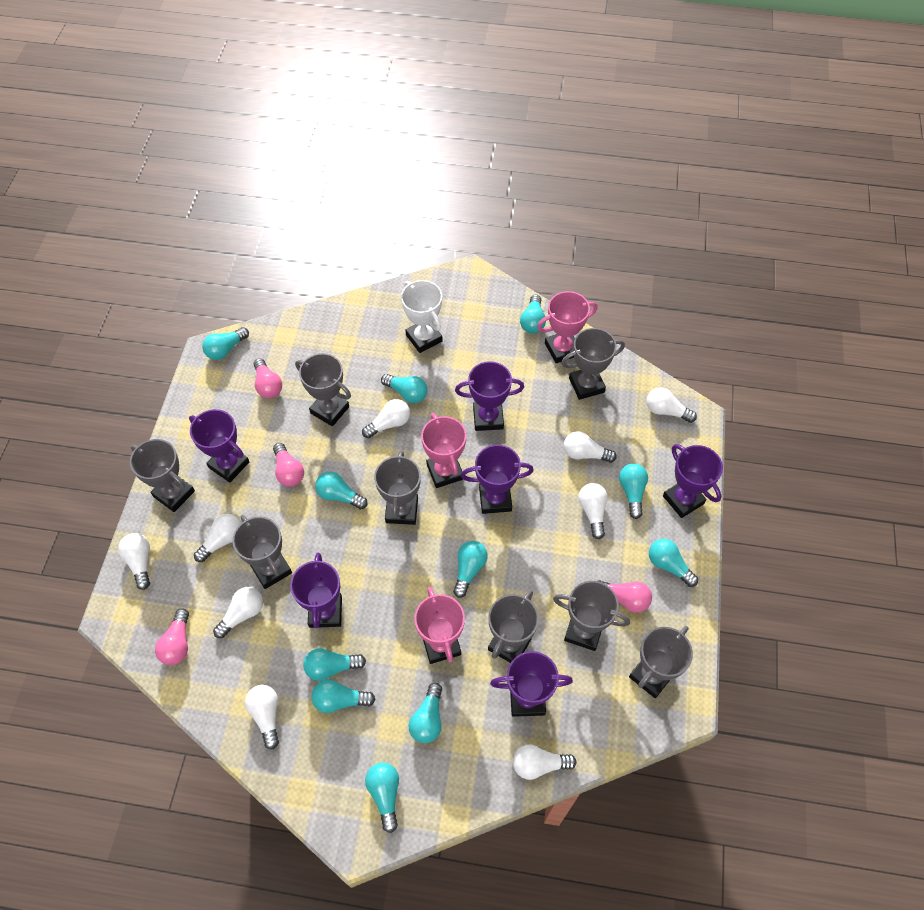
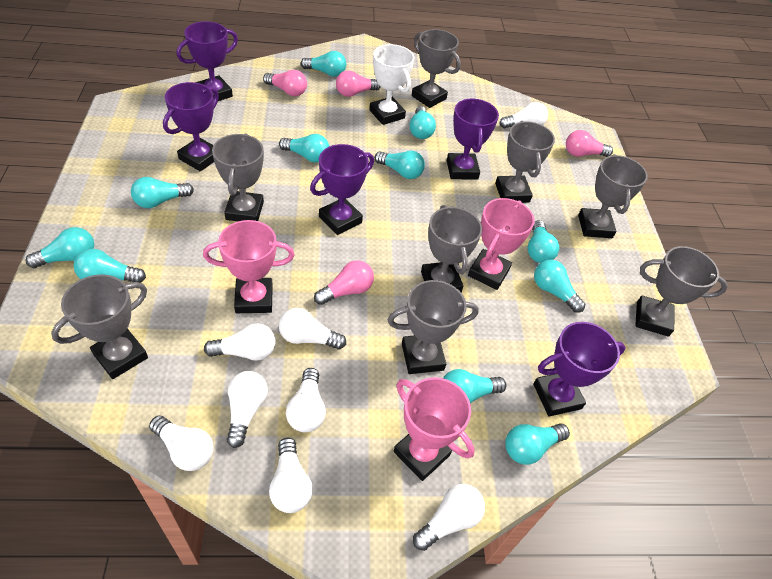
purple trophy: 6 -> 5
white light bulb: 9 -> 8

